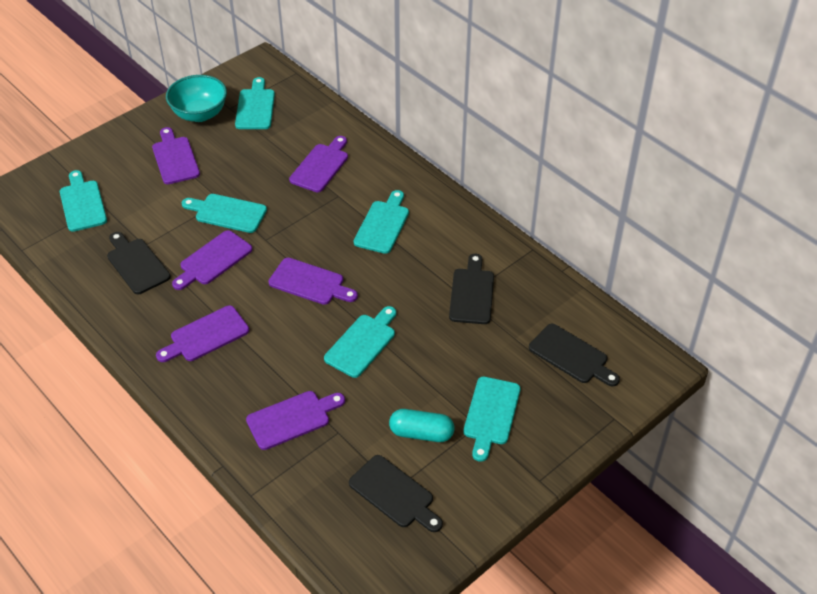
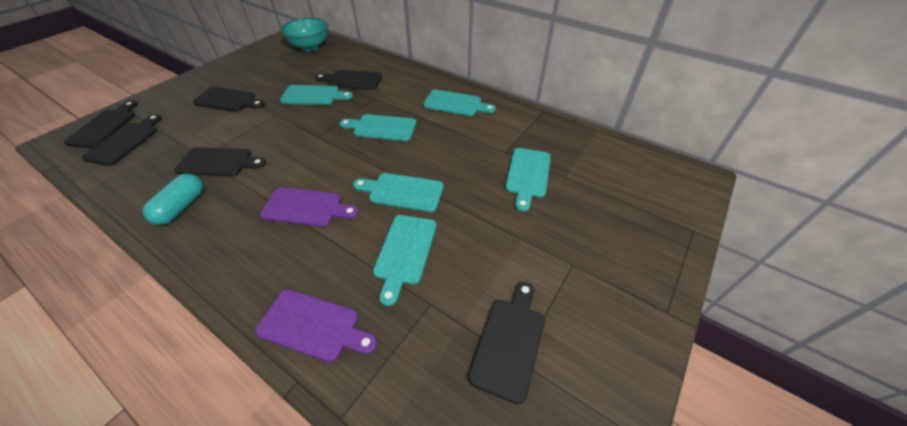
black cutting board: 4 -> 6
purple cutting board: 6 -> 2

